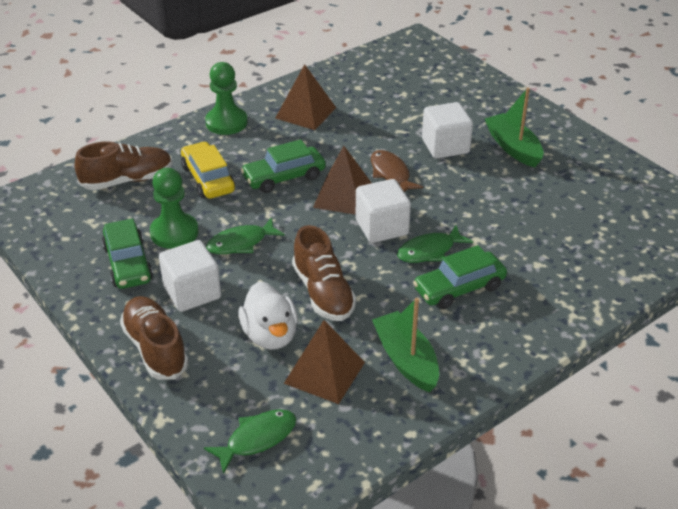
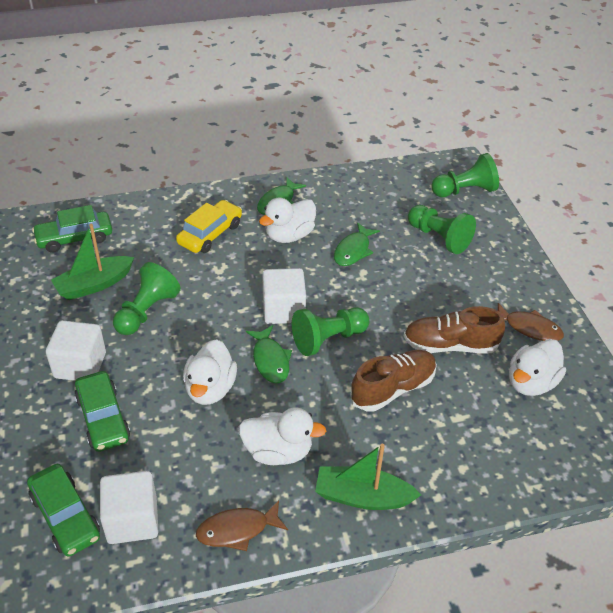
brown fish: 1 -> 2
brown pyramid: 3 -> 0
brown shoe: 3 -> 2
green pawn: 2 -> 4
white duck: 1 -> 4

